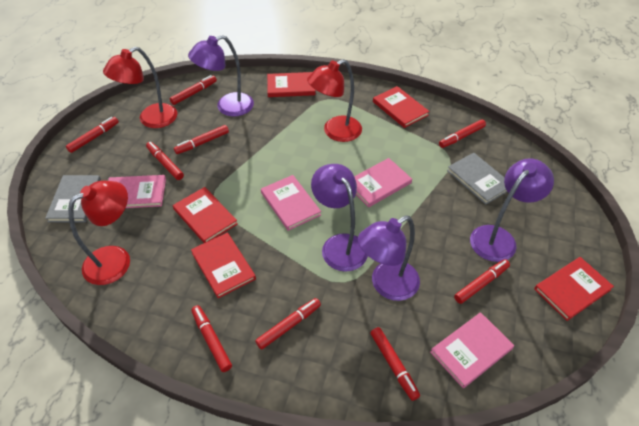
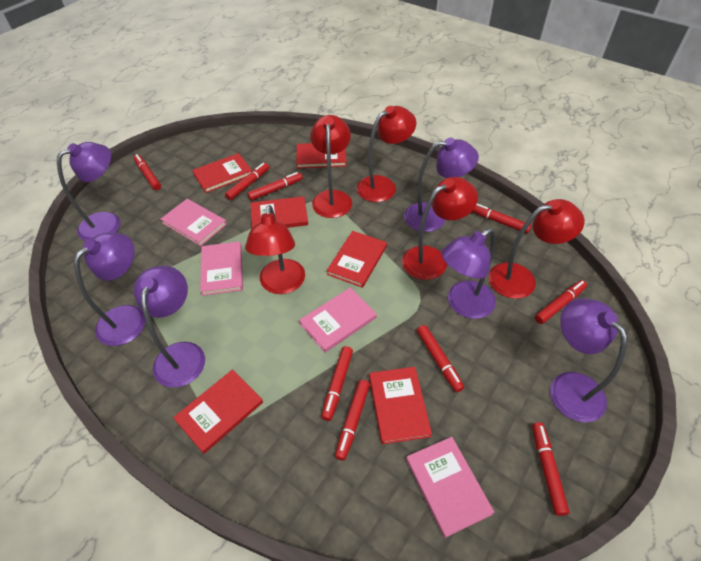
grey book: 2 -> 0
purple lamp: 4 -> 6
red book: 5 -> 6
red lamp: 3 -> 5

